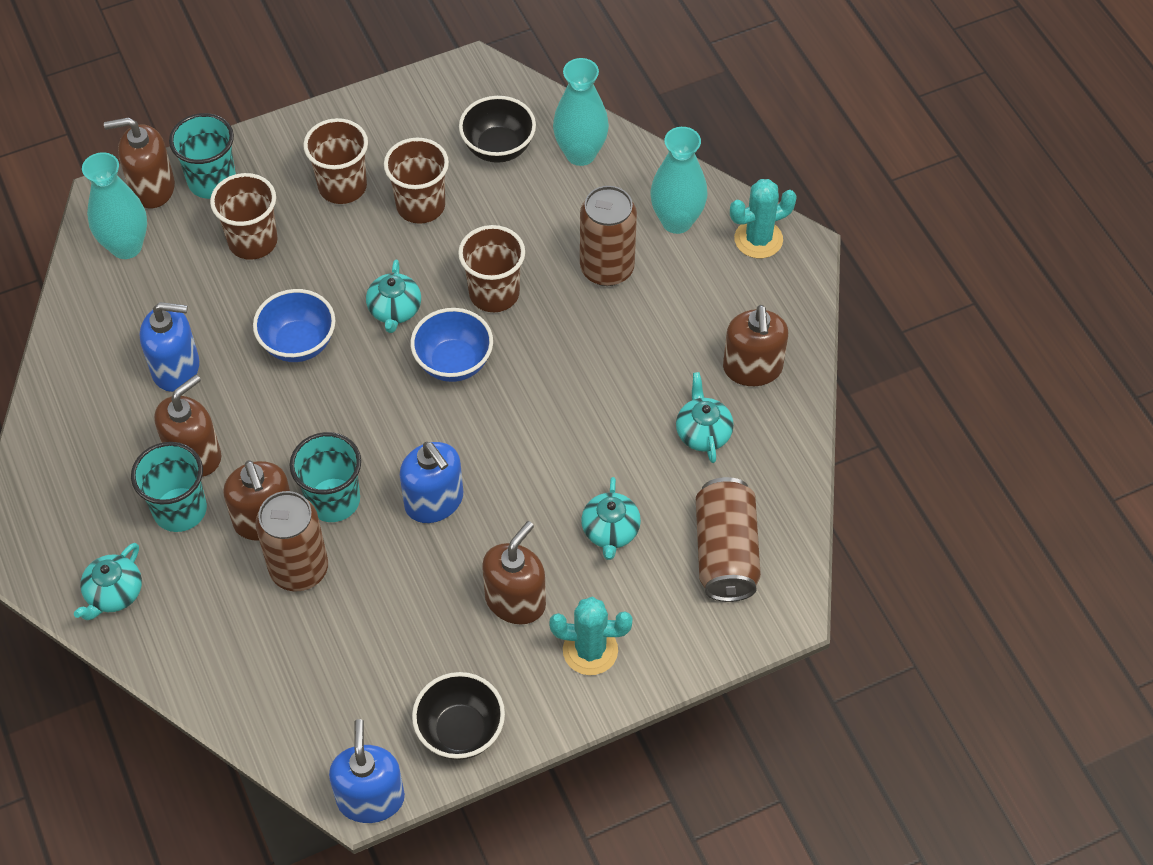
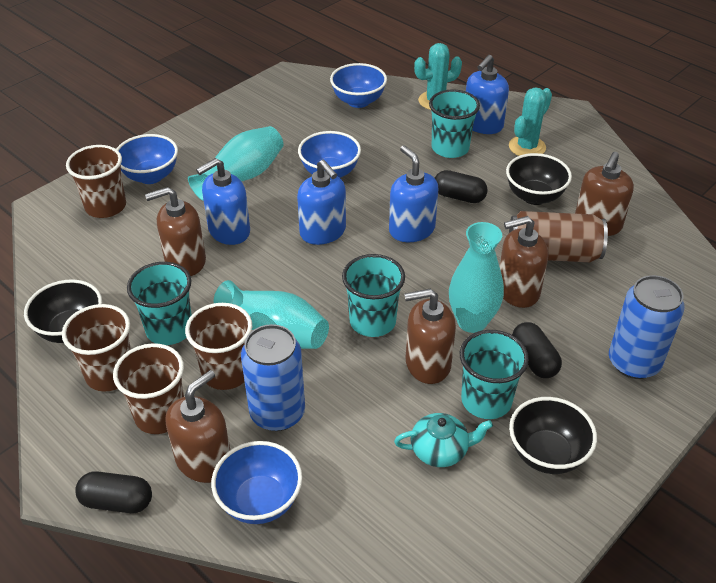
black bowl: 2 -> 3
black capsule: 0 -> 3
blue bowl: 2 -> 4
blue can: 0 -> 2
blue soap dispenser: 3 -> 4
brown can: 3 -> 1
turquoise cup: 3 -> 4
turquoise teapot: 4 -> 1

